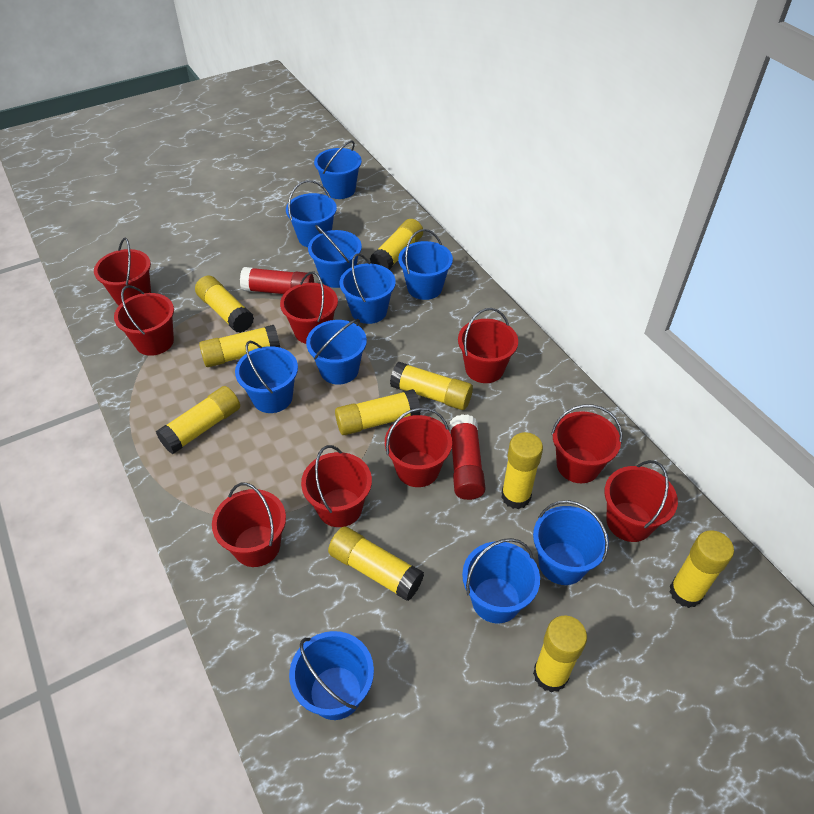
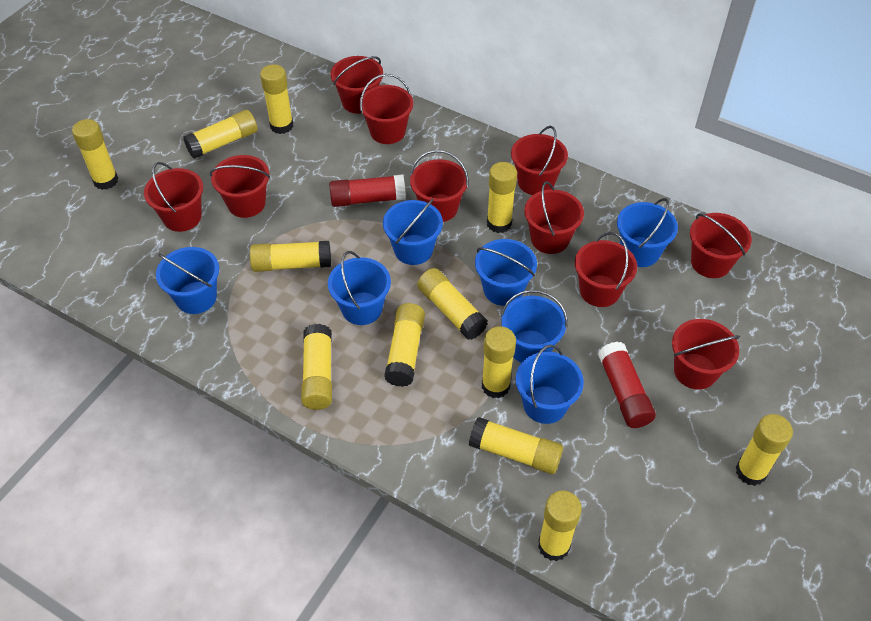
blue bucket: 10 -> 7
red bucket: 9 -> 10
yellow glue stick: 10 -> 12

